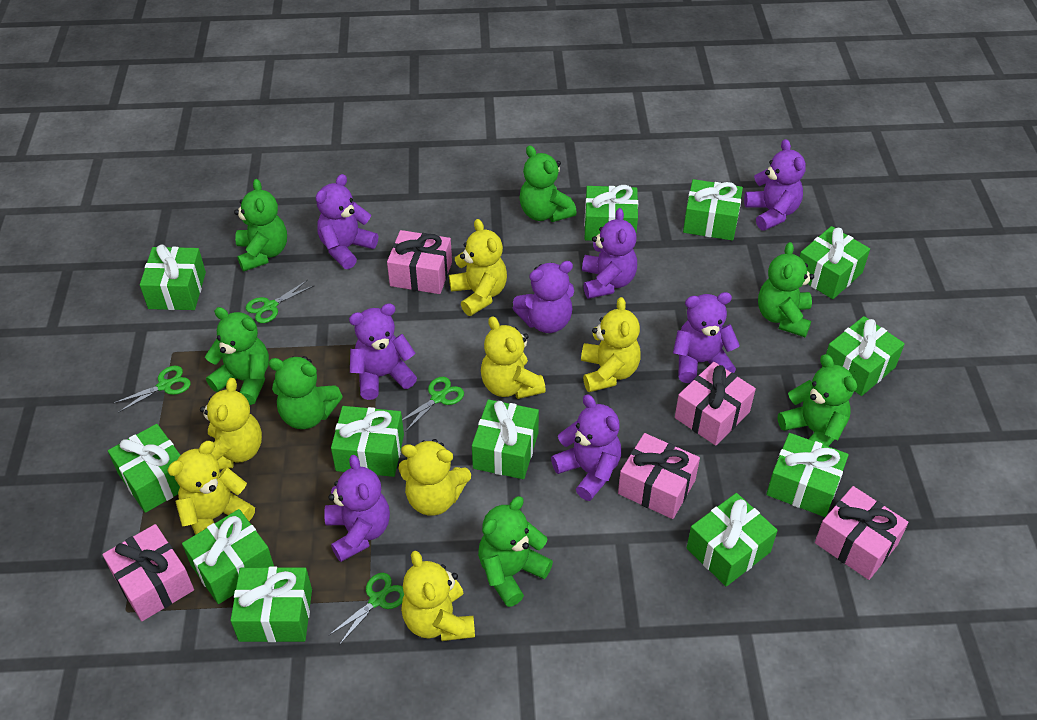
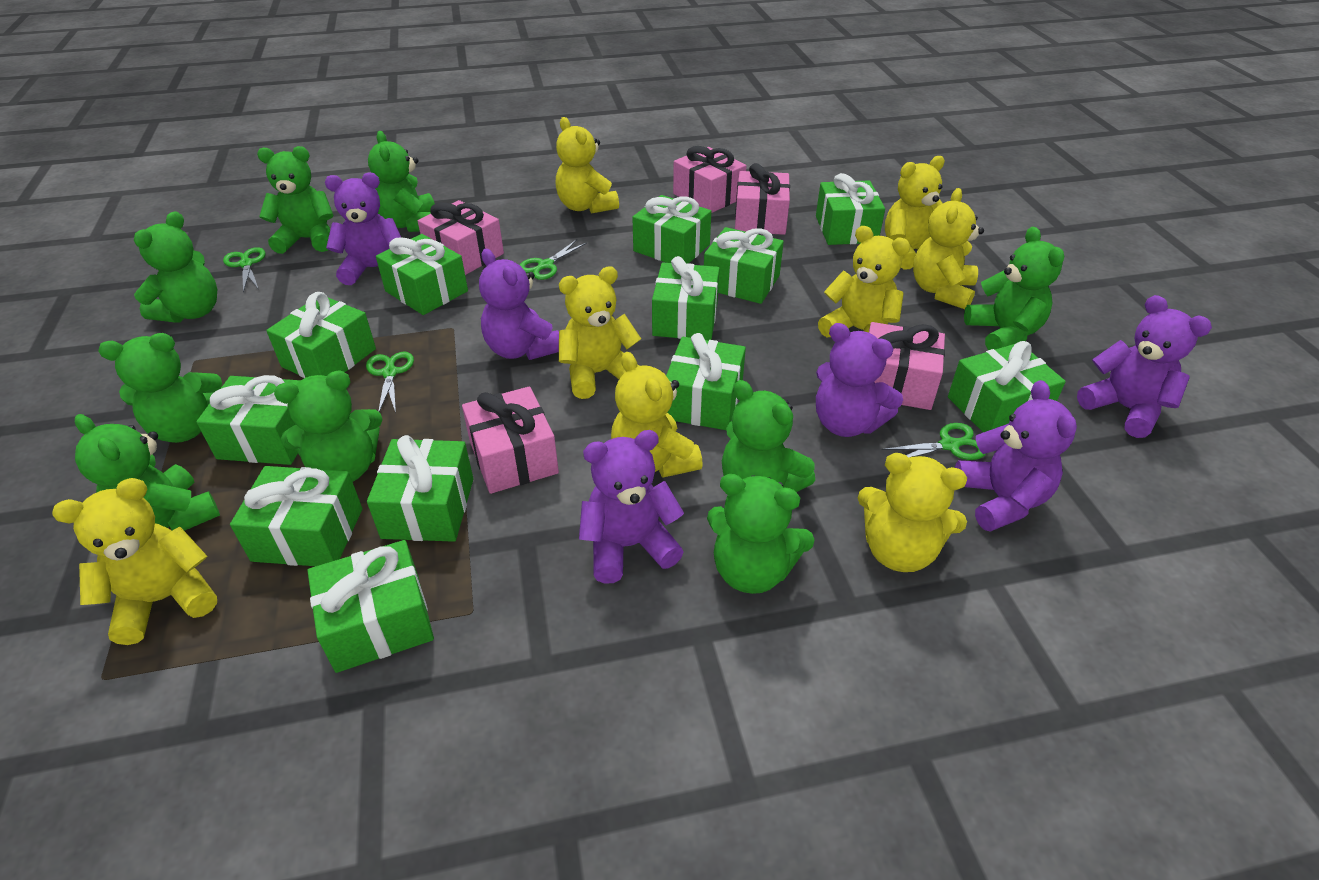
green teddy bear: 7 -> 9
purple teddy bear: 8 -> 6
yellow teddy bear: 7 -> 8

